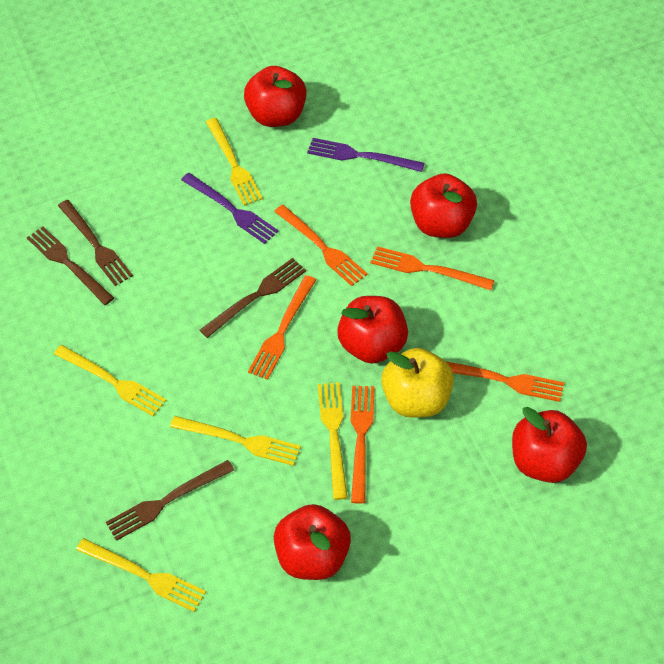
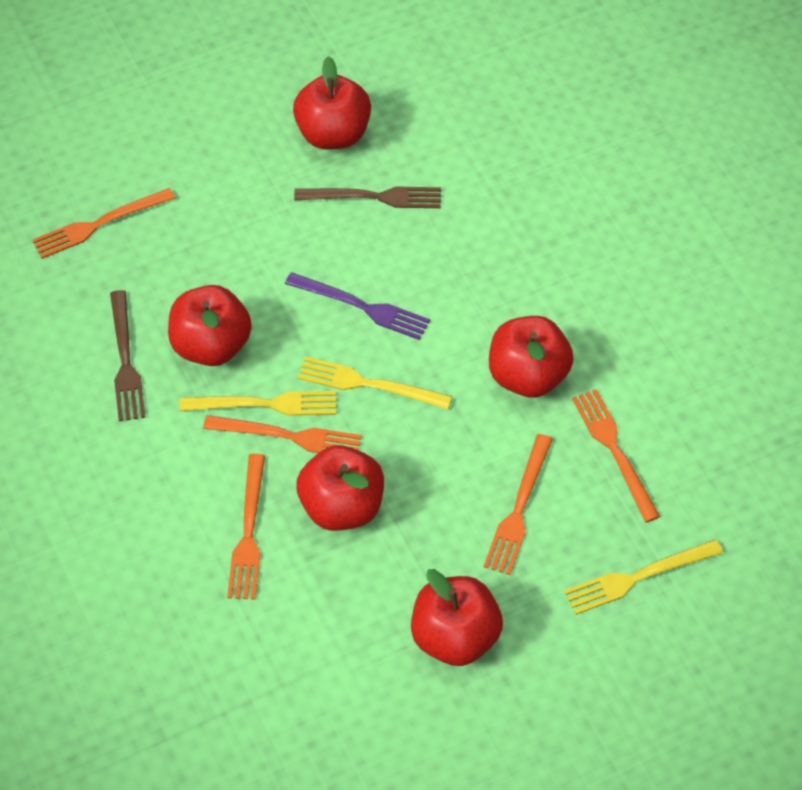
brown fork: 4 -> 2
purple fork: 2 -> 1
yellow apple: 1 -> 0
yellow fork: 5 -> 3

